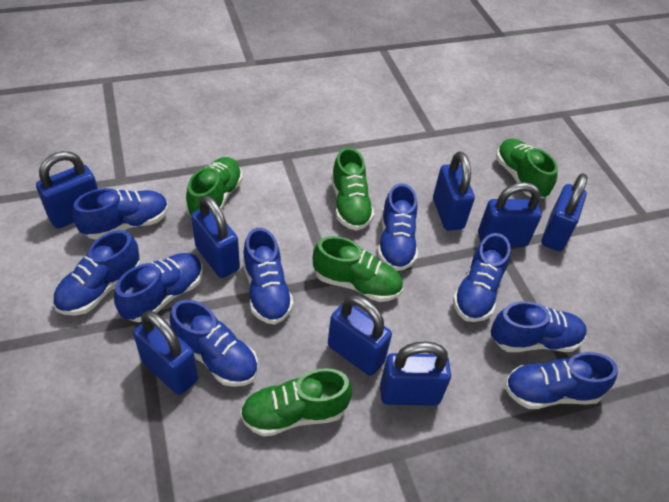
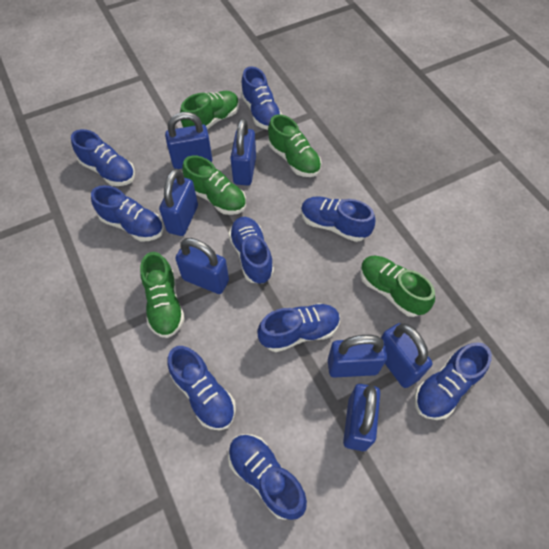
blue padlock: 8 -> 7

